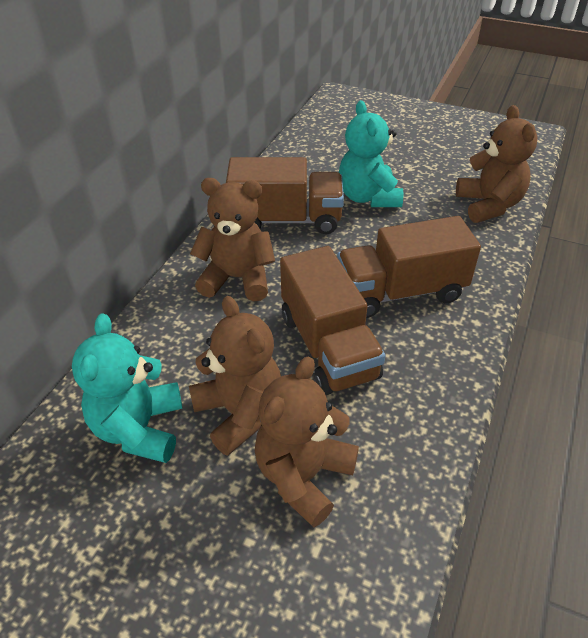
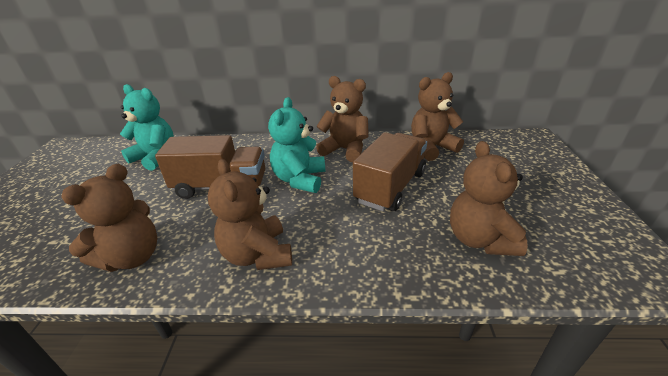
brown teddy bear: 4 -> 5
brown truck: 3 -> 2

